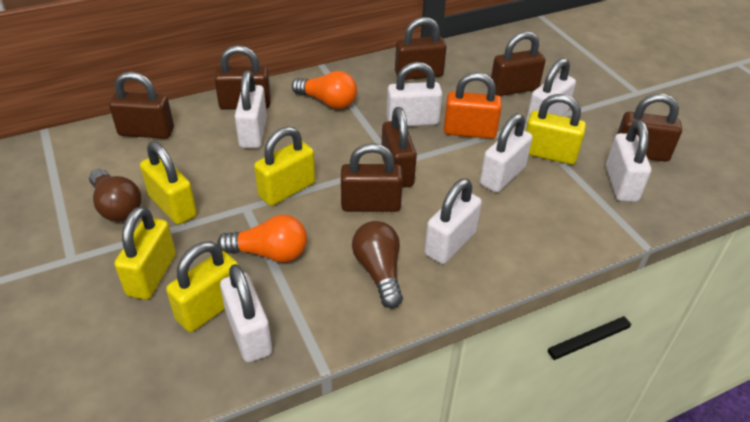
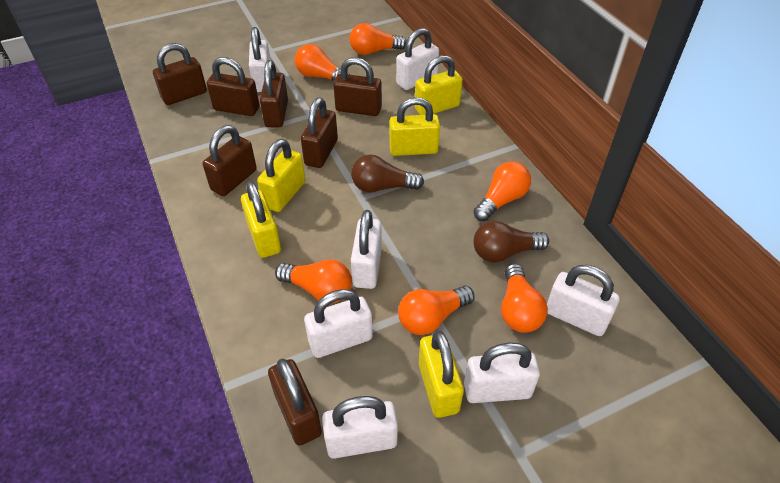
orange light bulb: 2 -> 6
orange padlock: 1 -> 0

